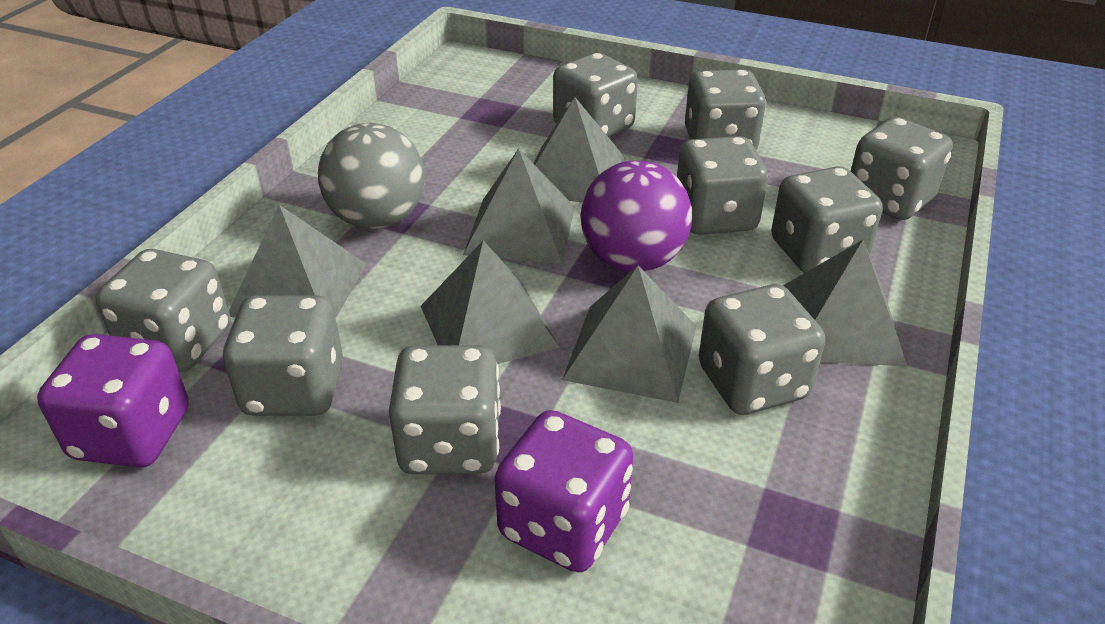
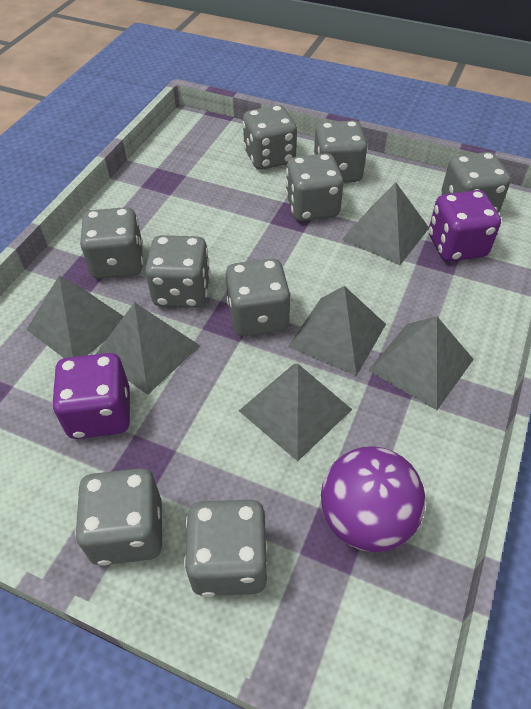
grey ball: 1 -> 0

